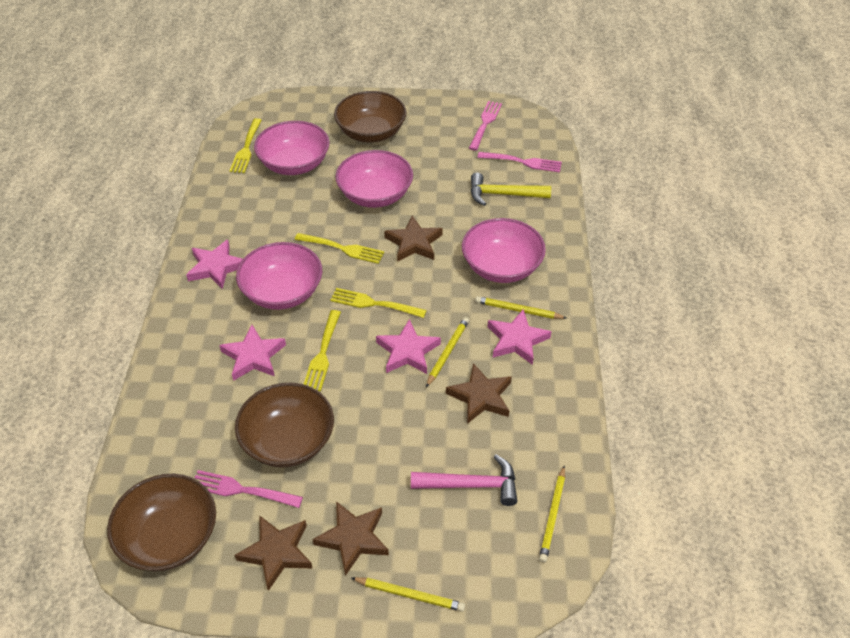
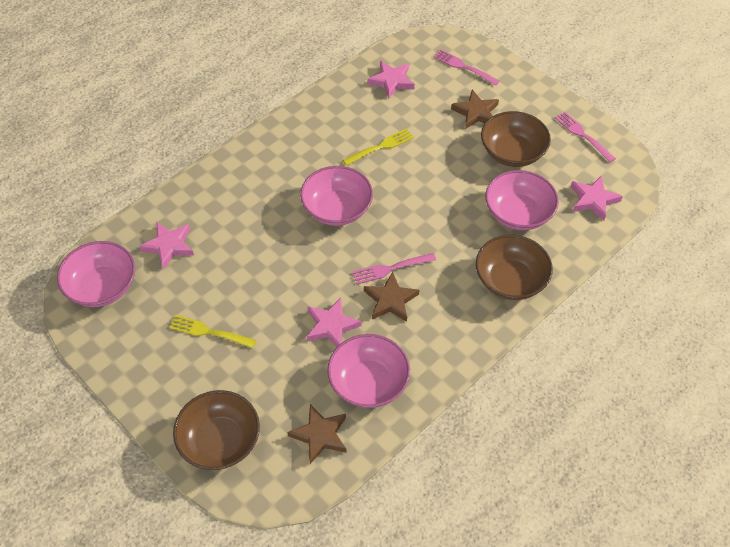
brown star: 4 -> 3
pink hammer: 1 -> 0
yellow fork: 4 -> 2
yellow hammer: 1 -> 0
yellow pencil: 4 -> 0

